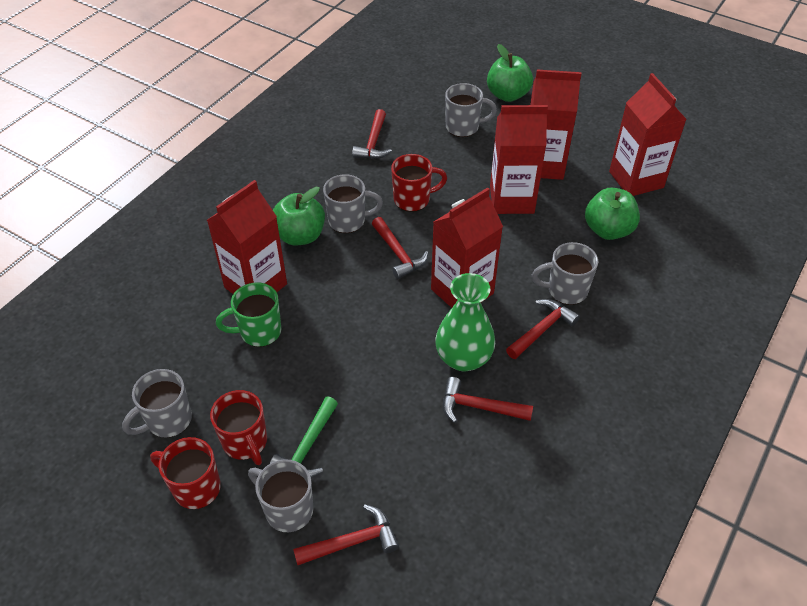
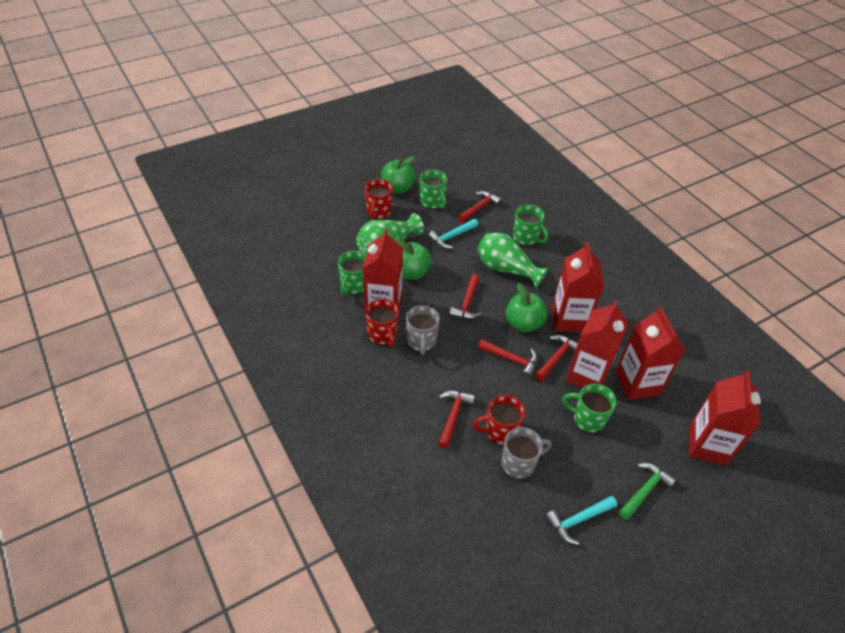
green mug: 1 -> 4
green vase: 1 -> 2
grey mug: 5 -> 2
turquoise hammer: 0 -> 2

